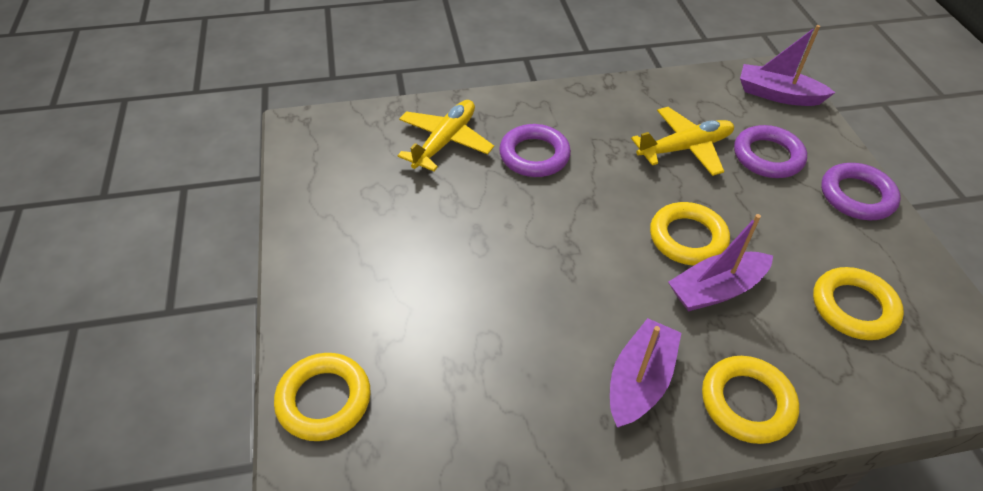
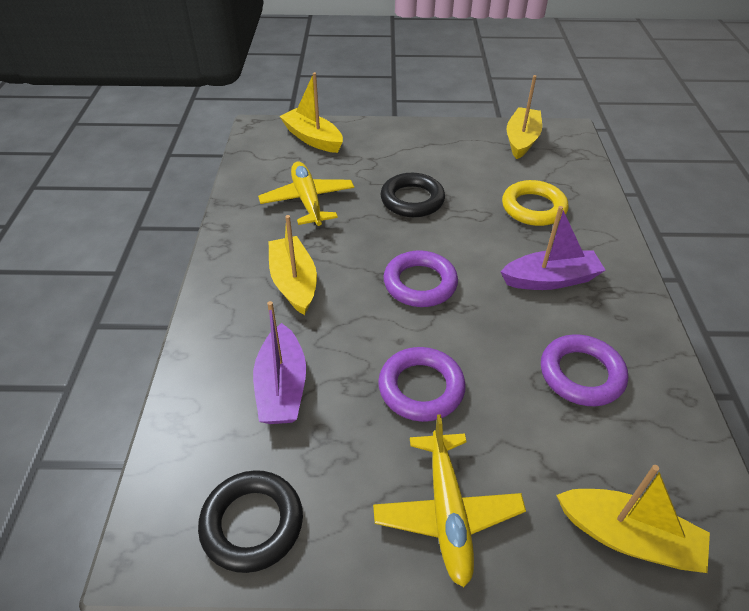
black ring: 0 -> 2
purple boat: 3 -> 2
yellow boat: 0 -> 4
yellow ring: 4 -> 1

